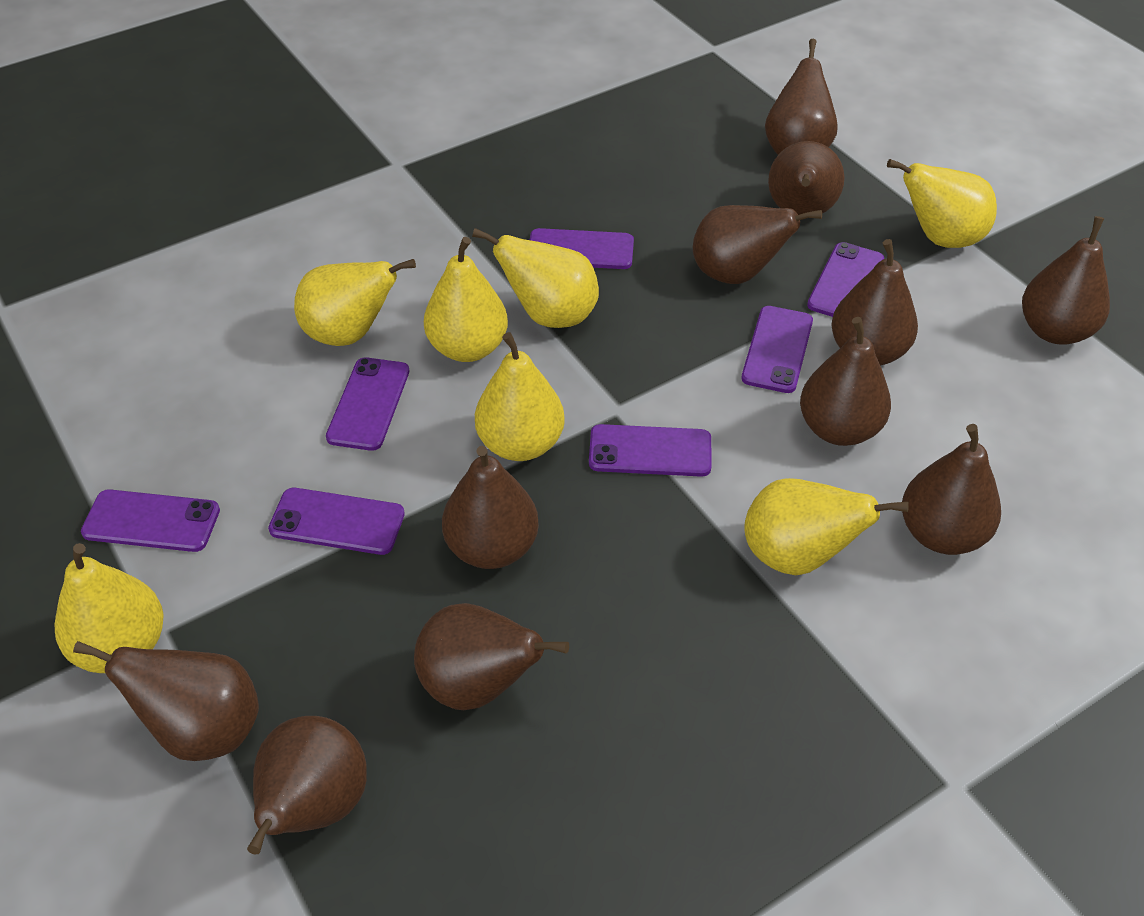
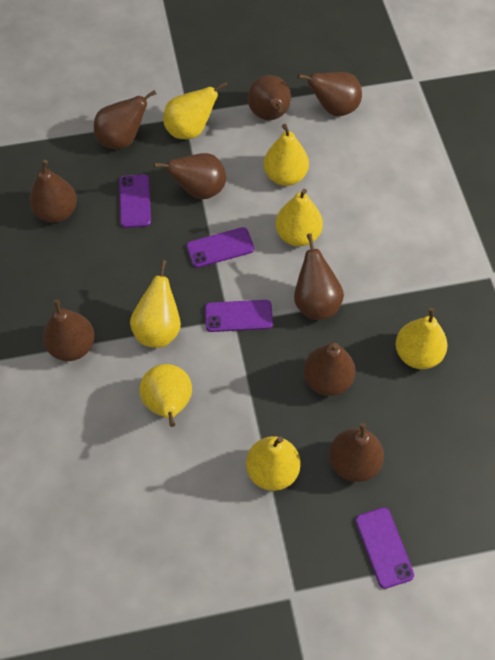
brown pear: 11 -> 9
purple phone: 7 -> 4

